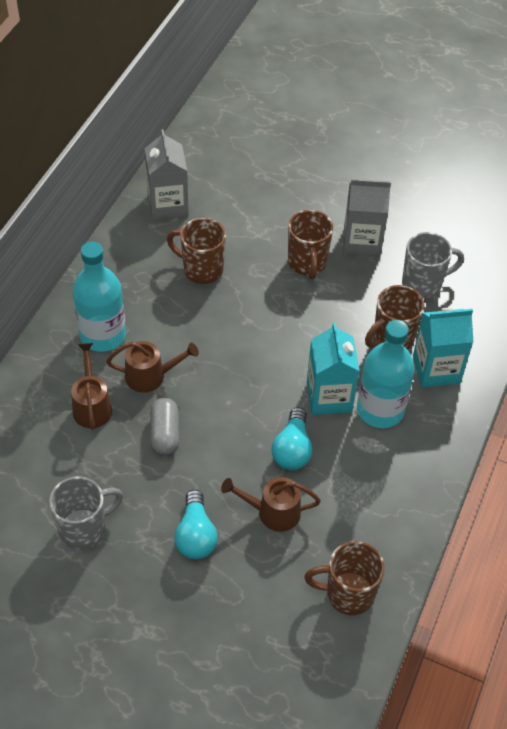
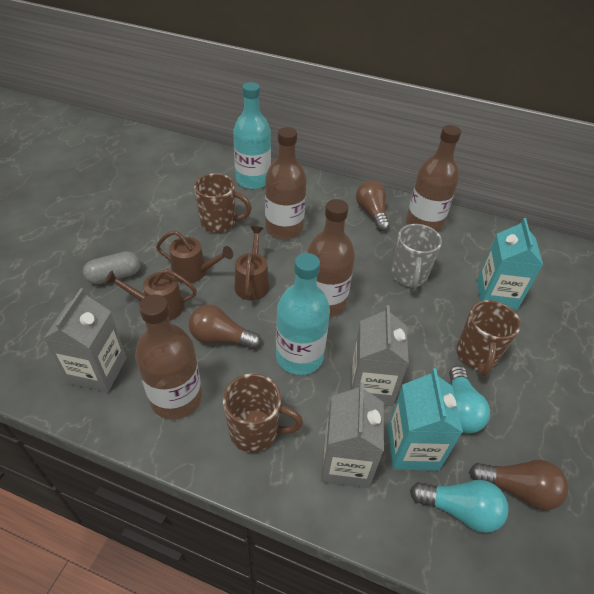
brown bottle: 0 -> 4
brown light bulb: 0 -> 3
brown mug: 4 -> 3
grey carton: 2 -> 3
grey mug: 2 -> 1

